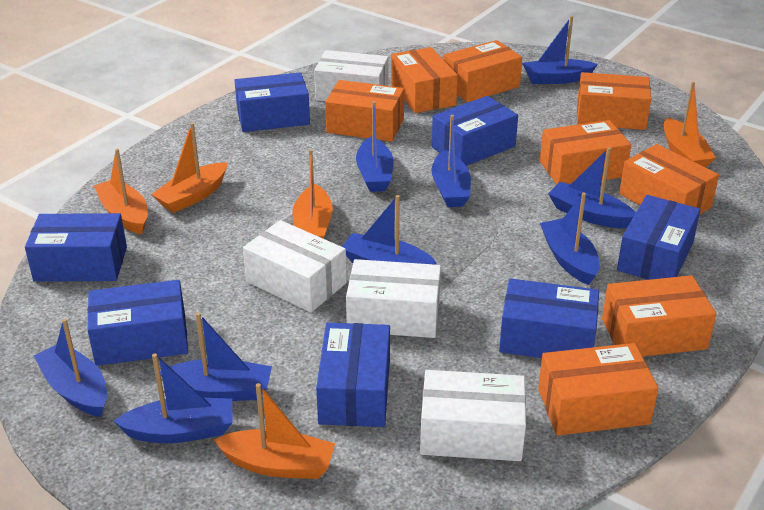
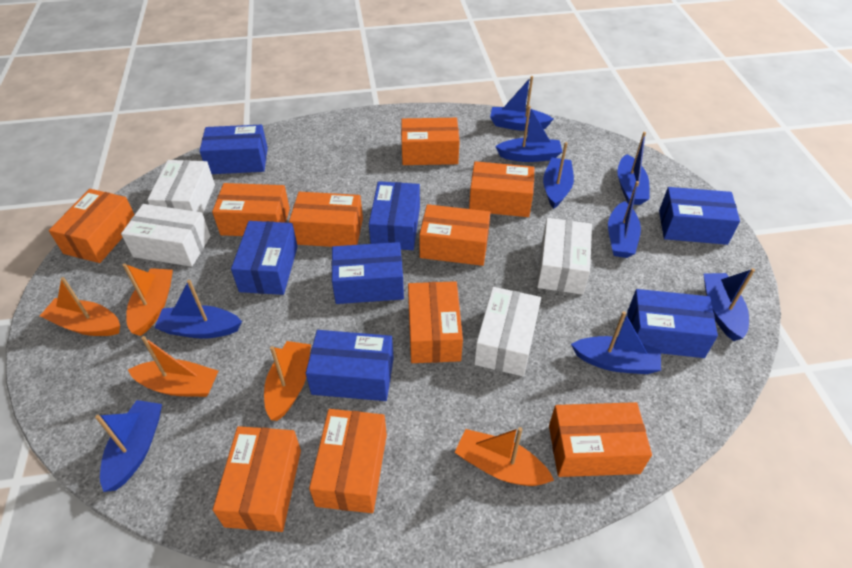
orange box: 8 -> 10

